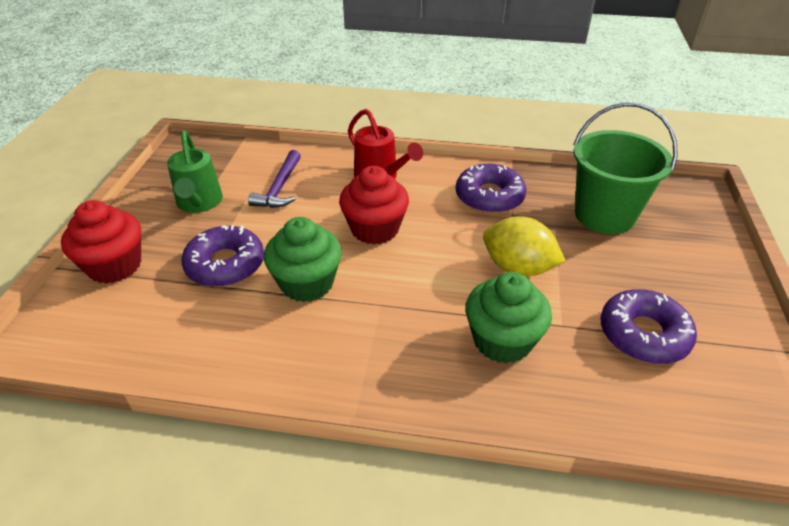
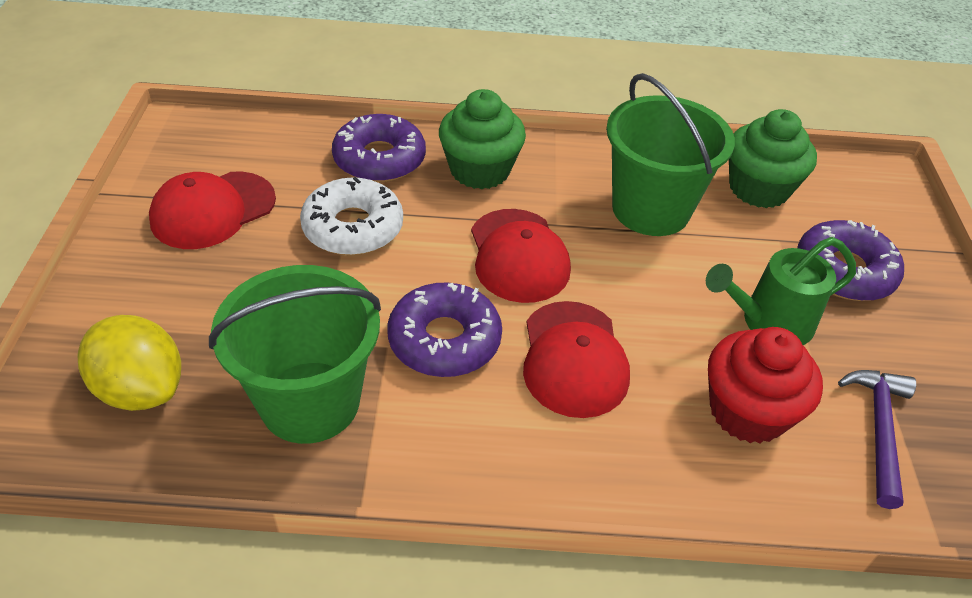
green bucket: 1 -> 2
red cap: 0 -> 3
red cupcake: 2 -> 1
red watering can: 1 -> 0
white donut: 0 -> 1

